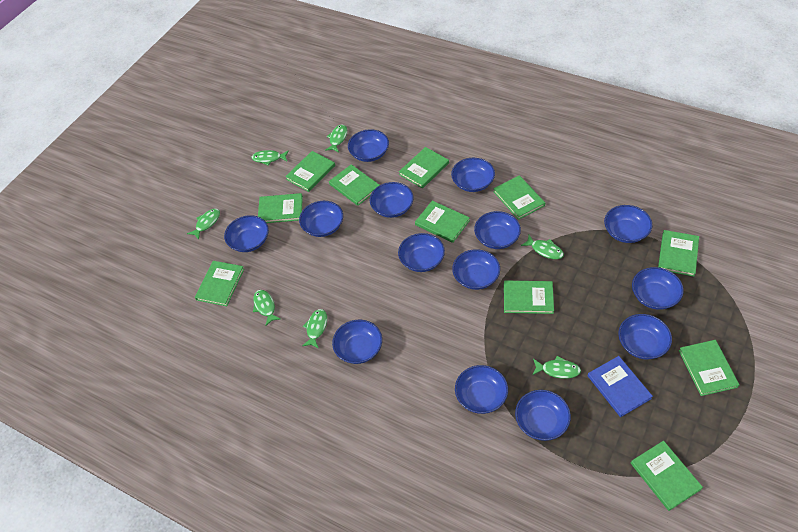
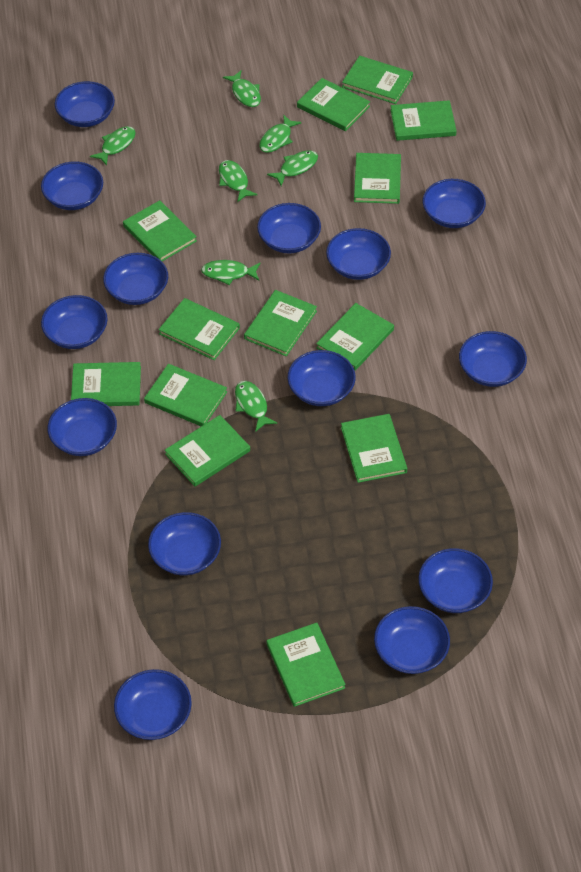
blue book: 1 -> 0
green book: 11 -> 13

